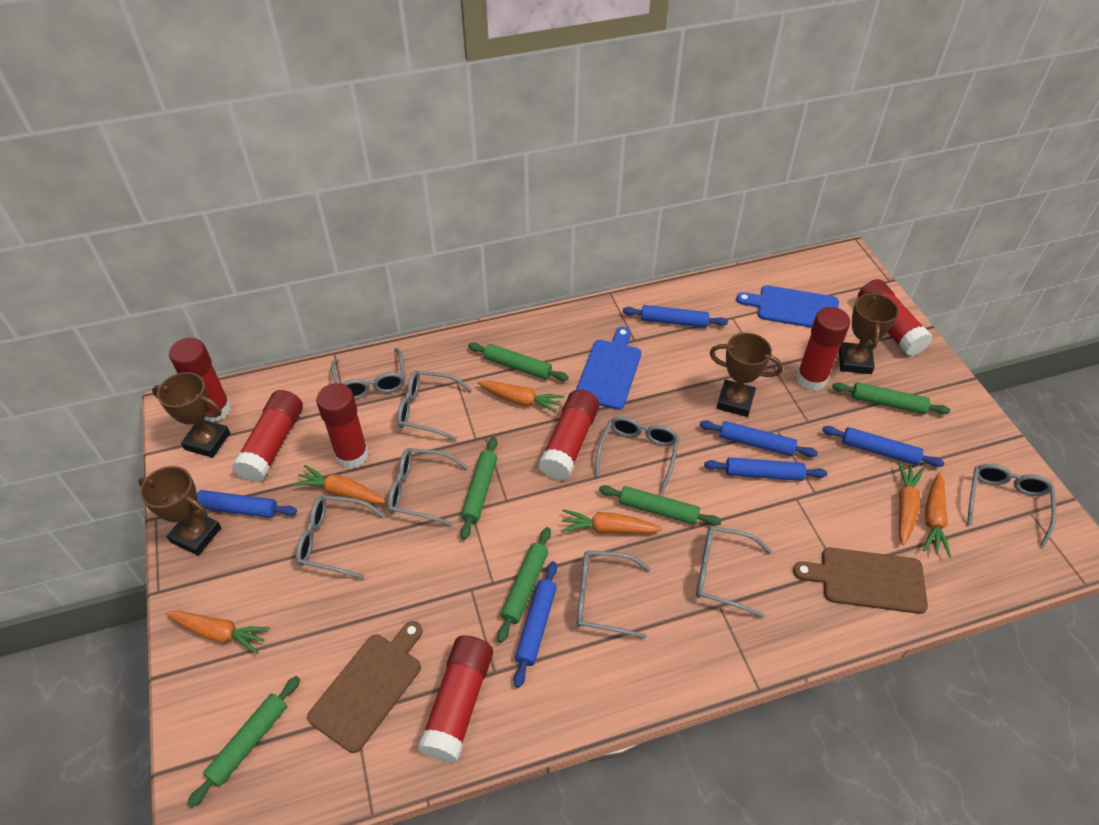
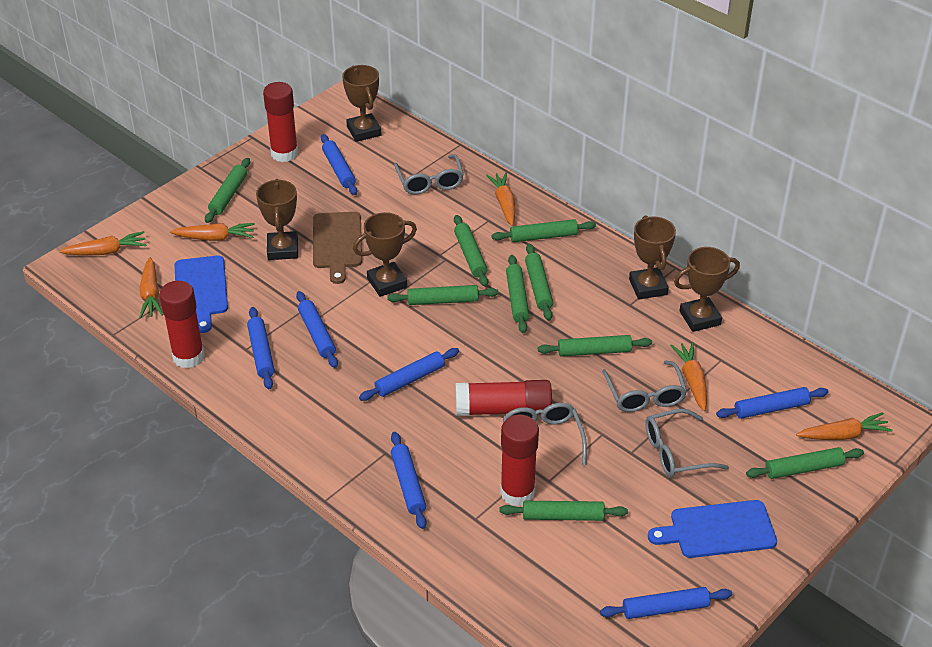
blue rolling pin: 6 -> 7
brown cutting board: 2 -> 1
brown trophy: 4 -> 5
green rolling pin: 6 -> 9
grey glasses: 8 -> 4
red glue stick: 7 -> 4

